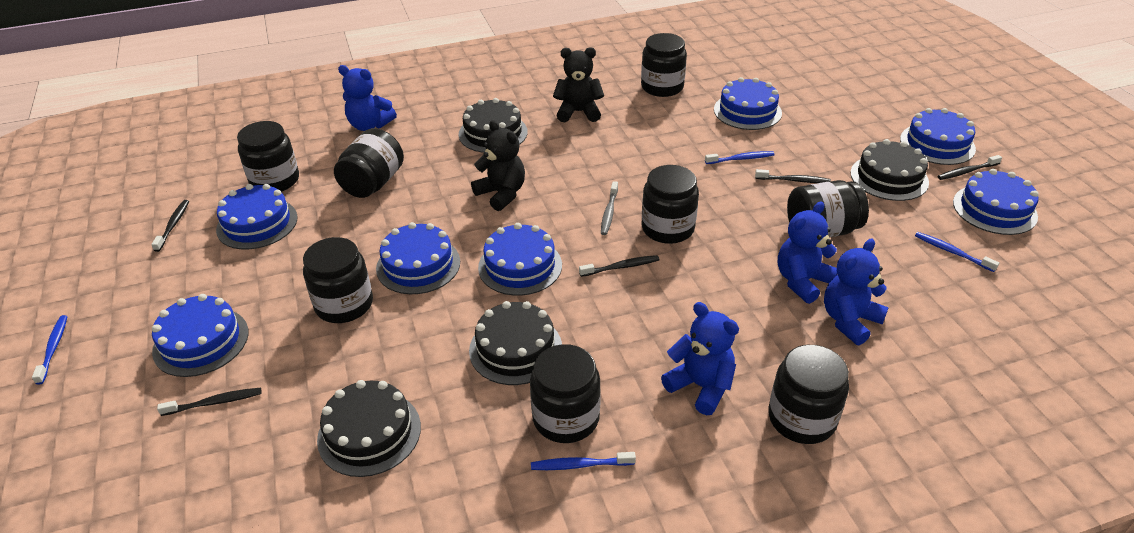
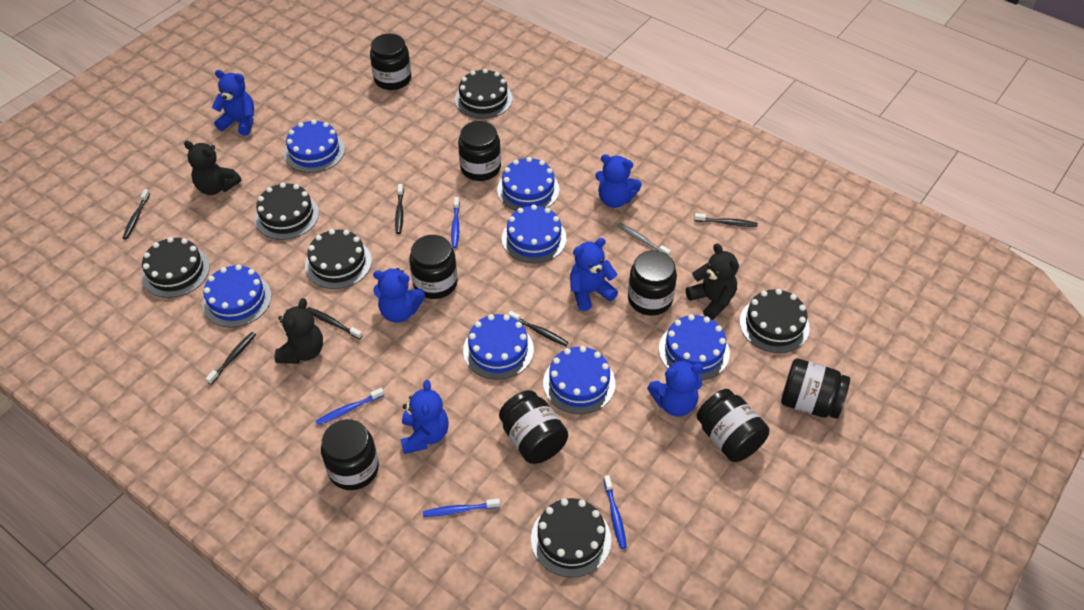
black cake: 4 -> 6
black teddy bear: 2 -> 3
black toothbrush: 5 -> 6
blue teddy bear: 4 -> 6

